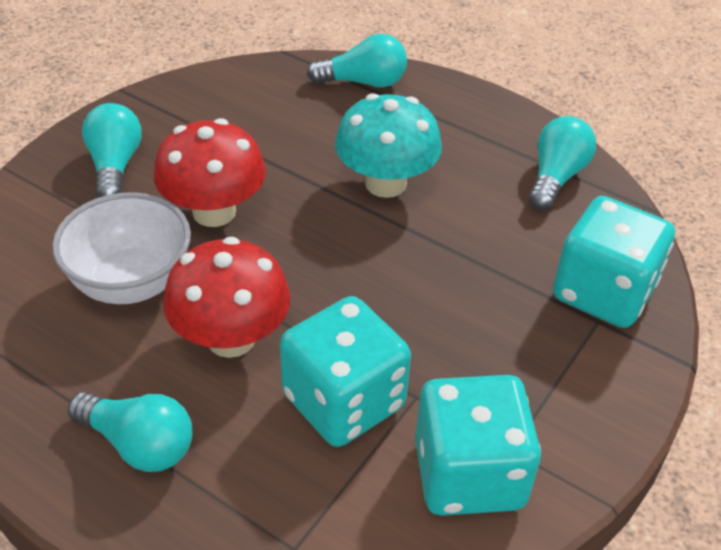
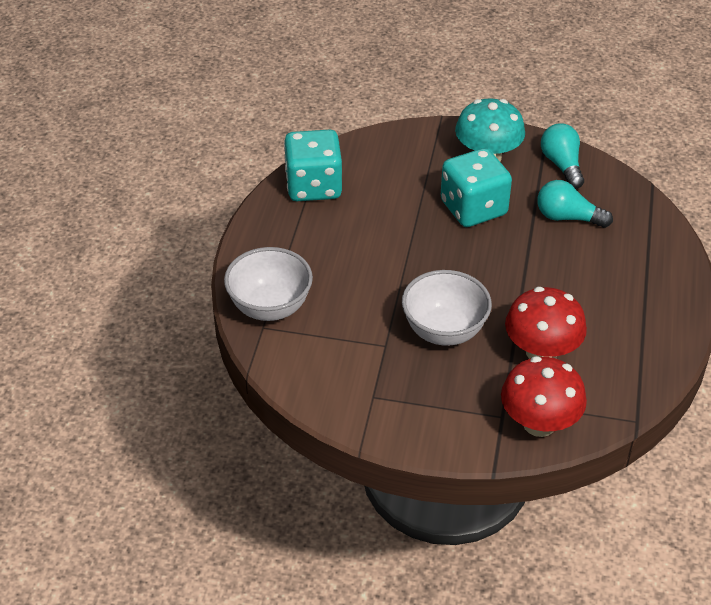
turquoise dice: 3 -> 2
turquoise light bulb: 4 -> 2
white bowl: 1 -> 2

